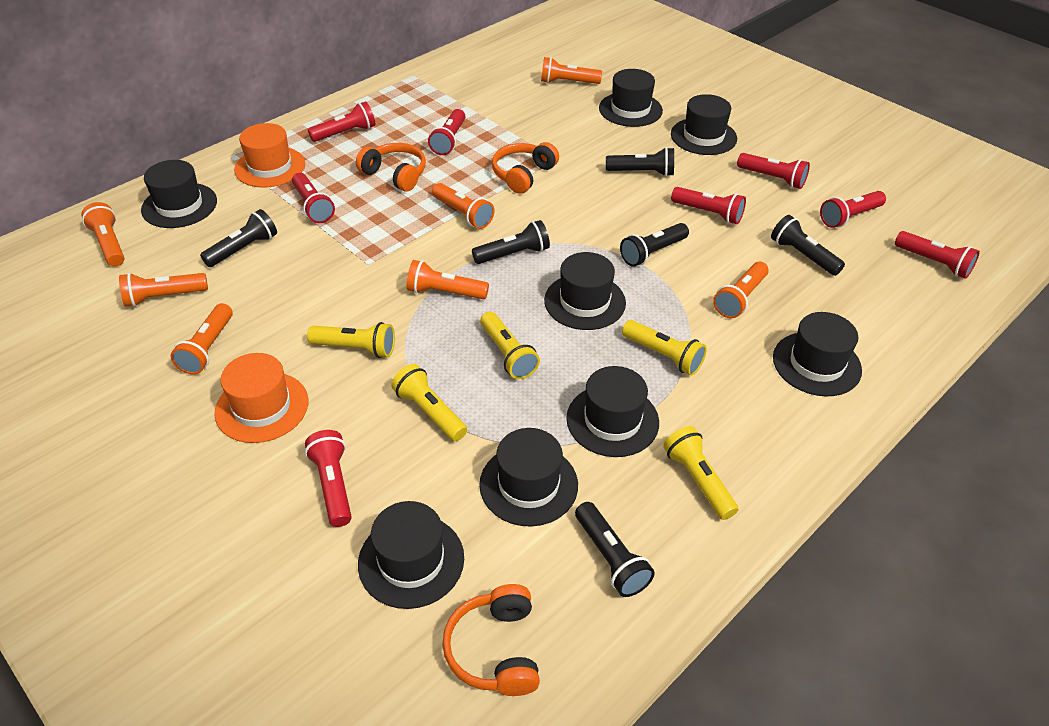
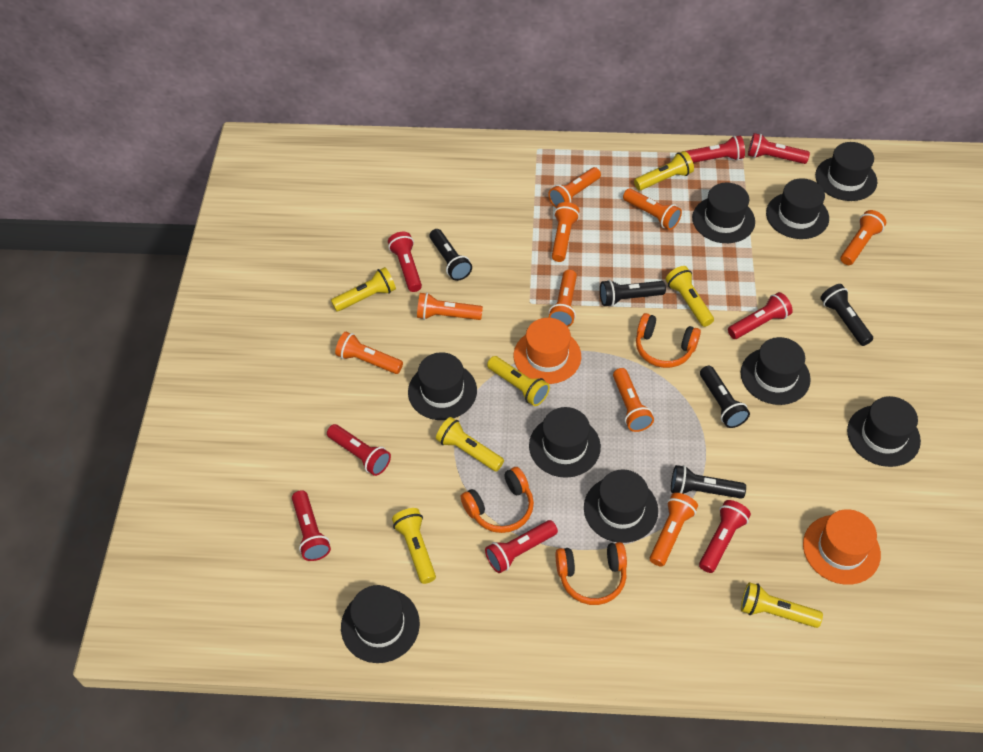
black flashlight: 6 -> 5
black hat: 8 -> 9
orange flashlight: 7 -> 9
yellow flashlight: 5 -> 7

